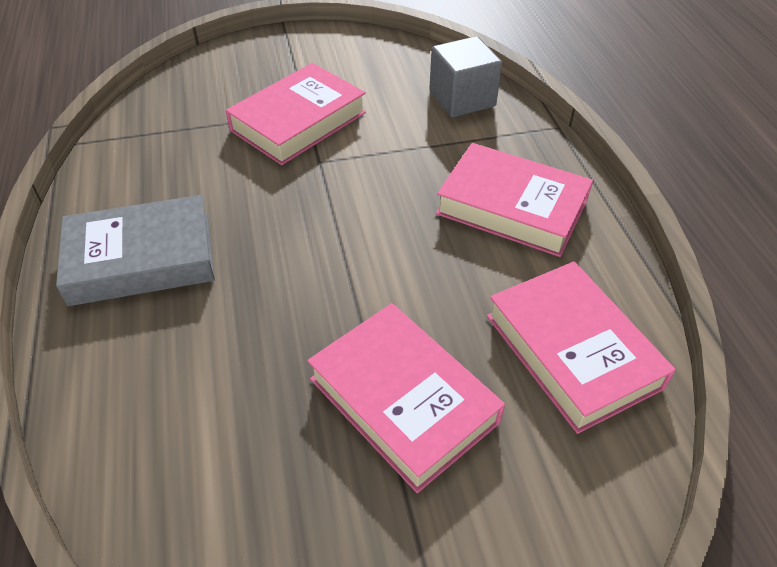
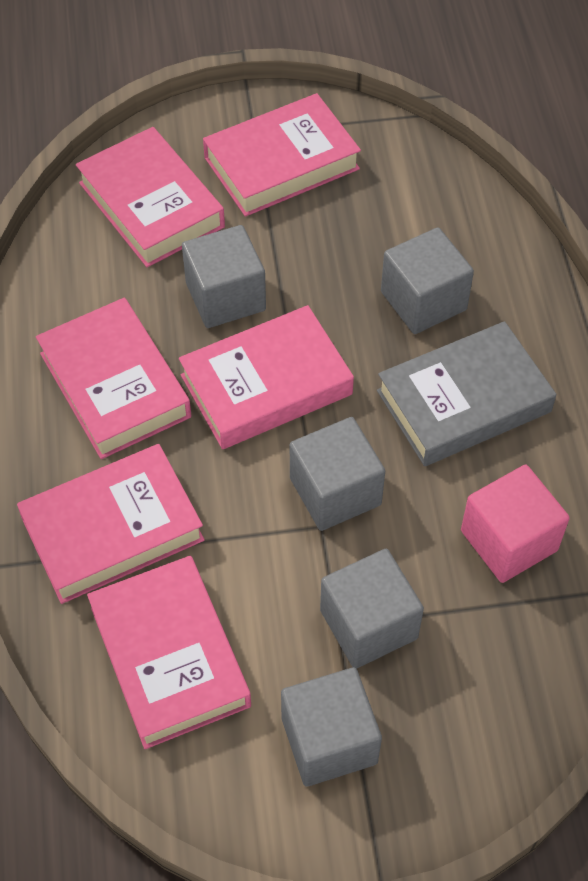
grey cube: 1 -> 5
pink book: 4 -> 6
pink cube: 0 -> 1

